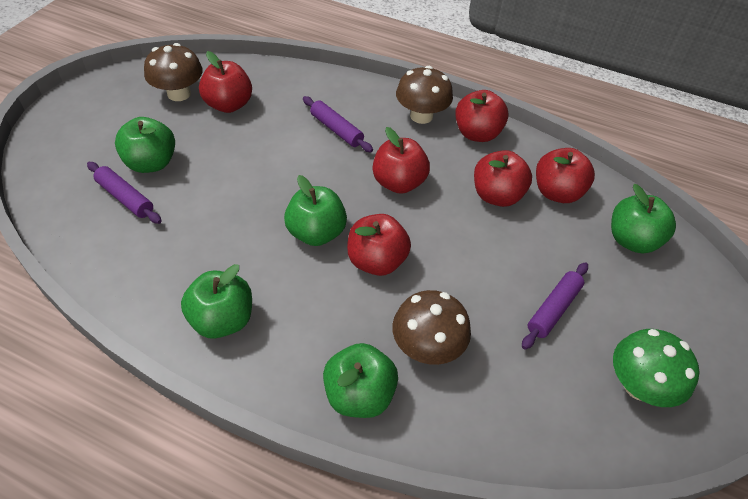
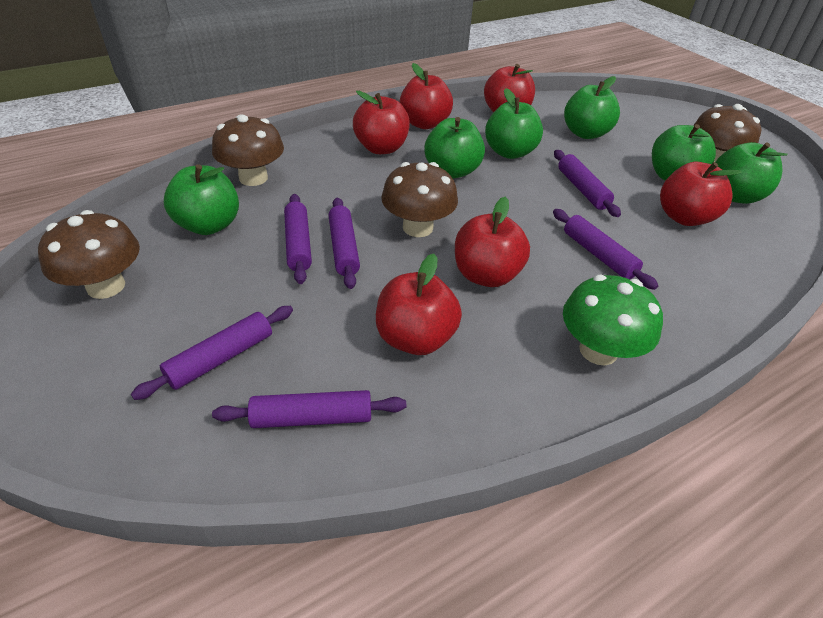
brown mushroom: 3 -> 4
green apple: 5 -> 6
purple rolling pin: 3 -> 6

